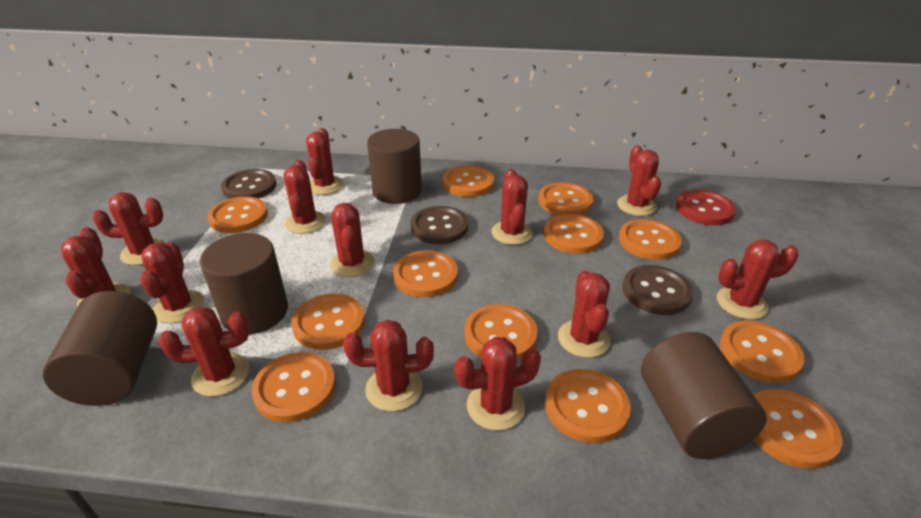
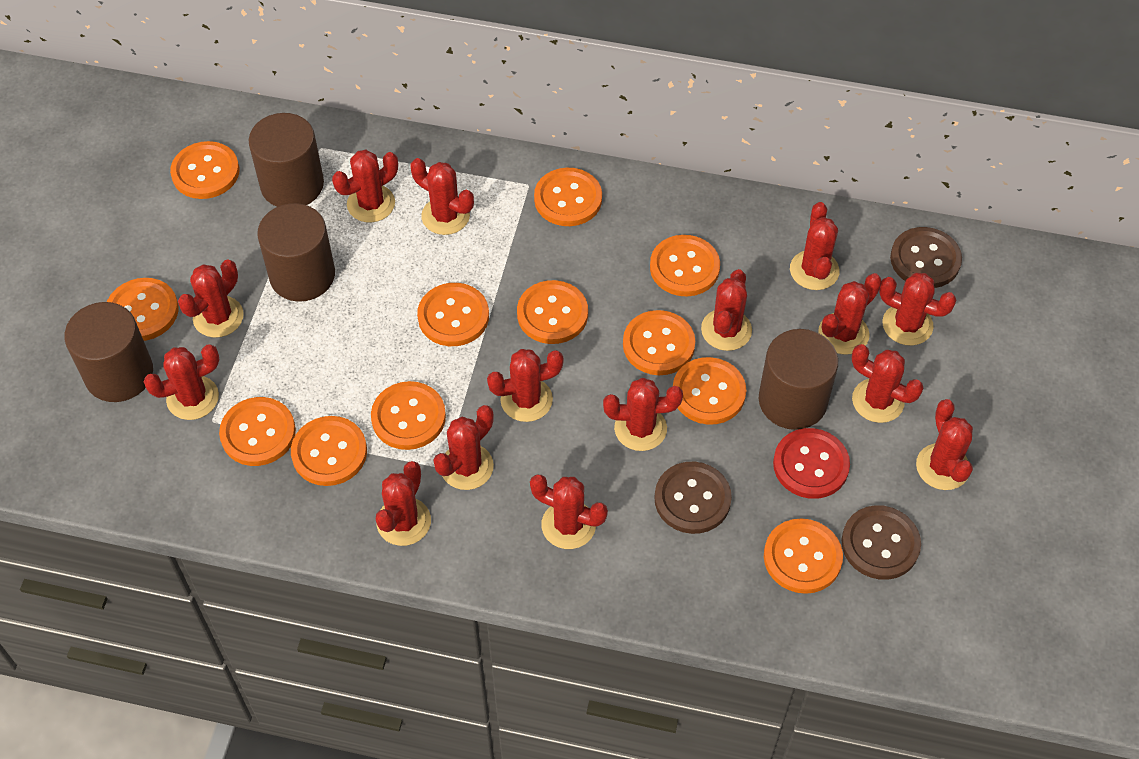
red cactus: 13 -> 15

